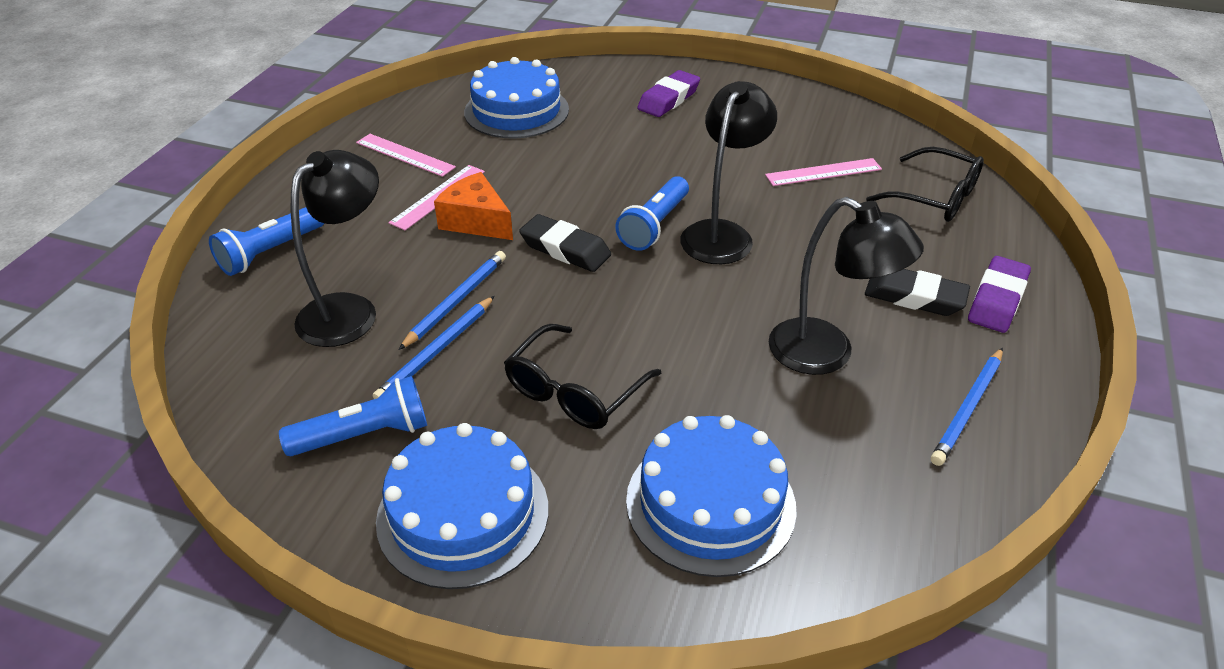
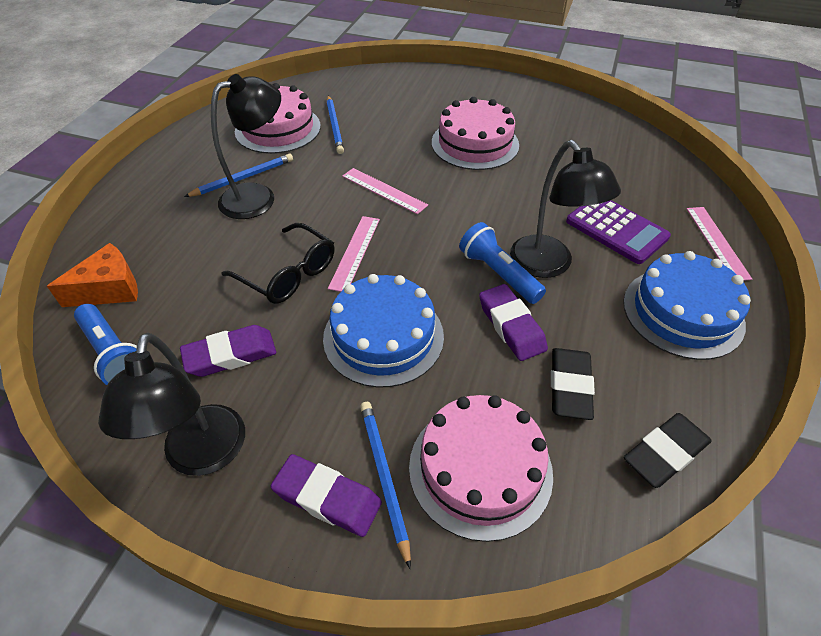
black glasses: 2 -> 1
blue cake: 3 -> 2
blue flashlight: 3 -> 2
pink cake: 0 -> 3
purple calculator: 0 -> 1
purple eraser: 2 -> 3

